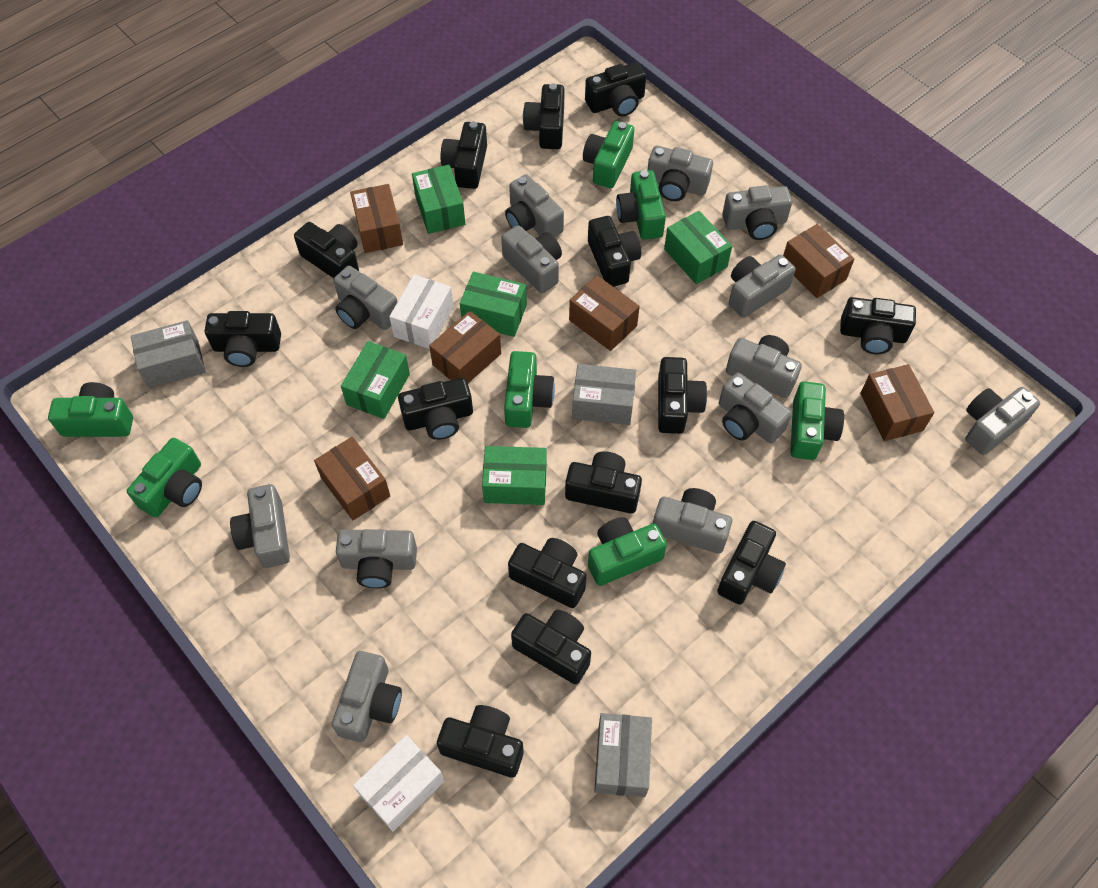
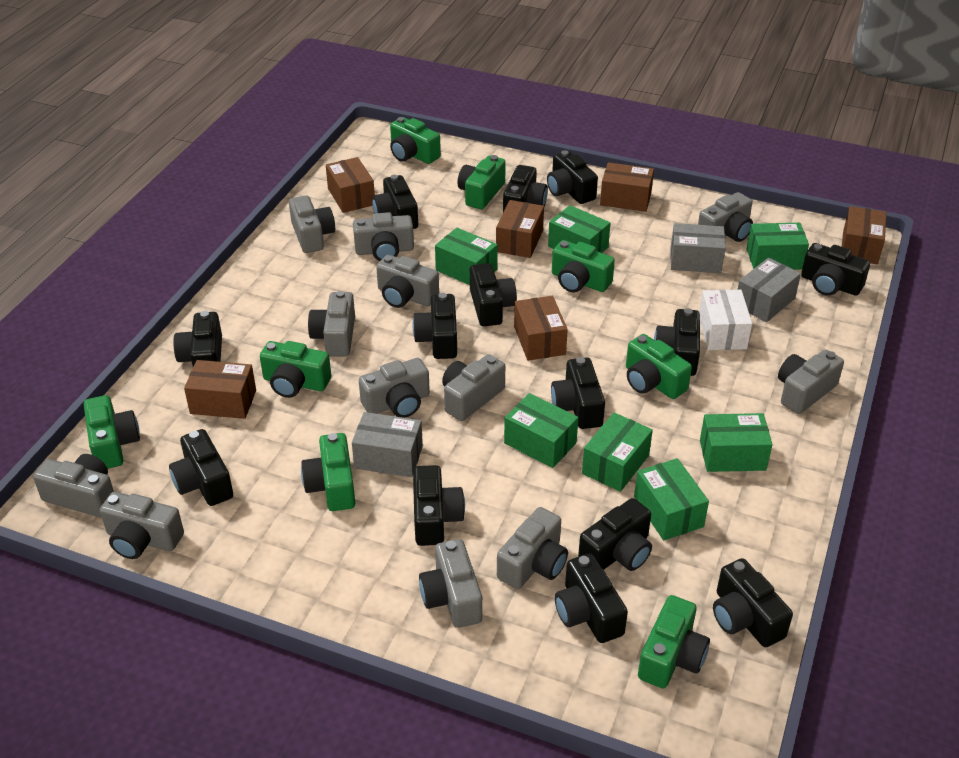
green box: 5 -> 7
green camera: 7 -> 8
grey camera: 13 -> 12
white box: 2 -> 1

